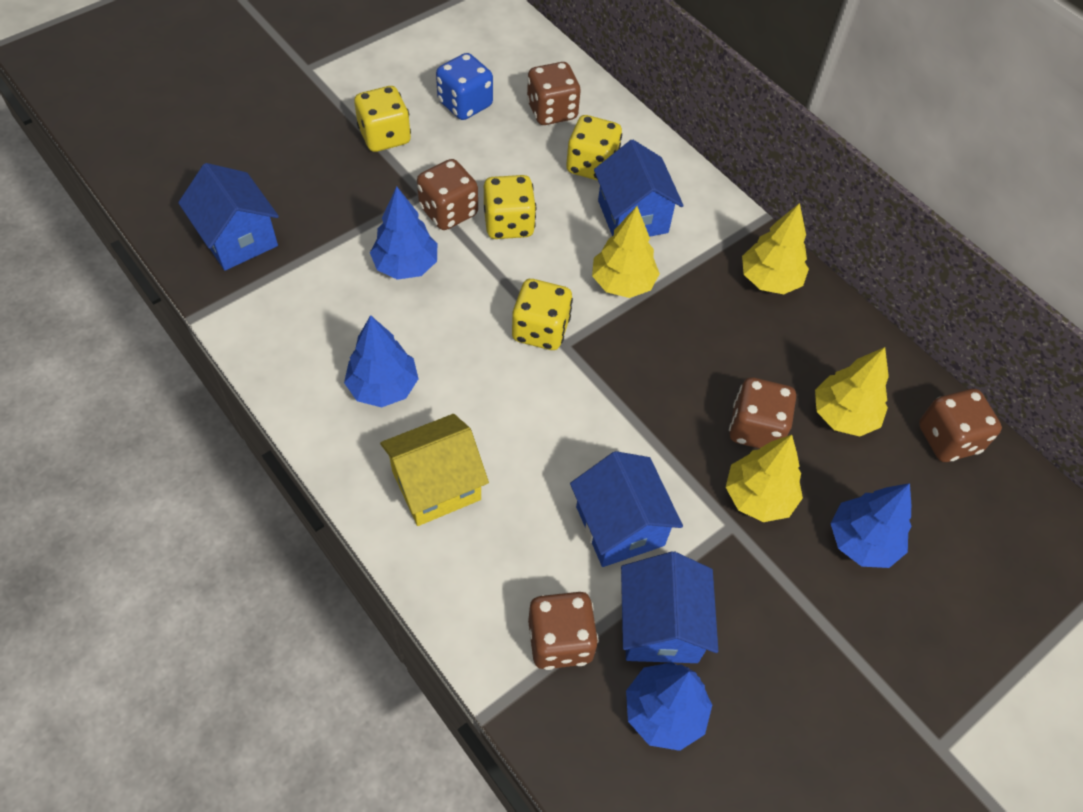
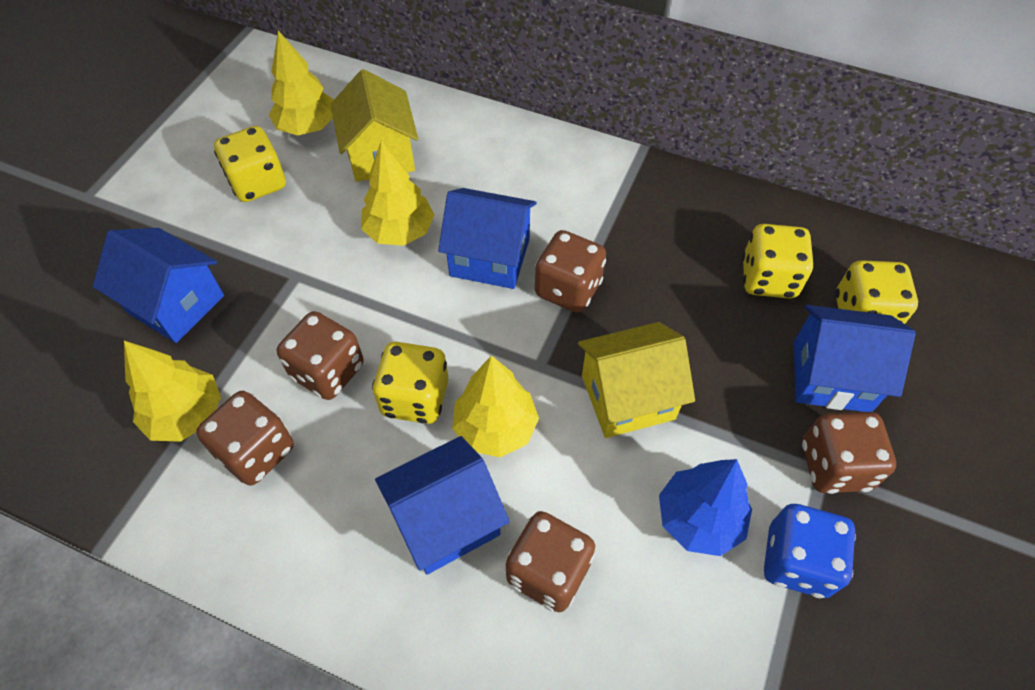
blue tree: 4 -> 1
yellow house: 1 -> 2

